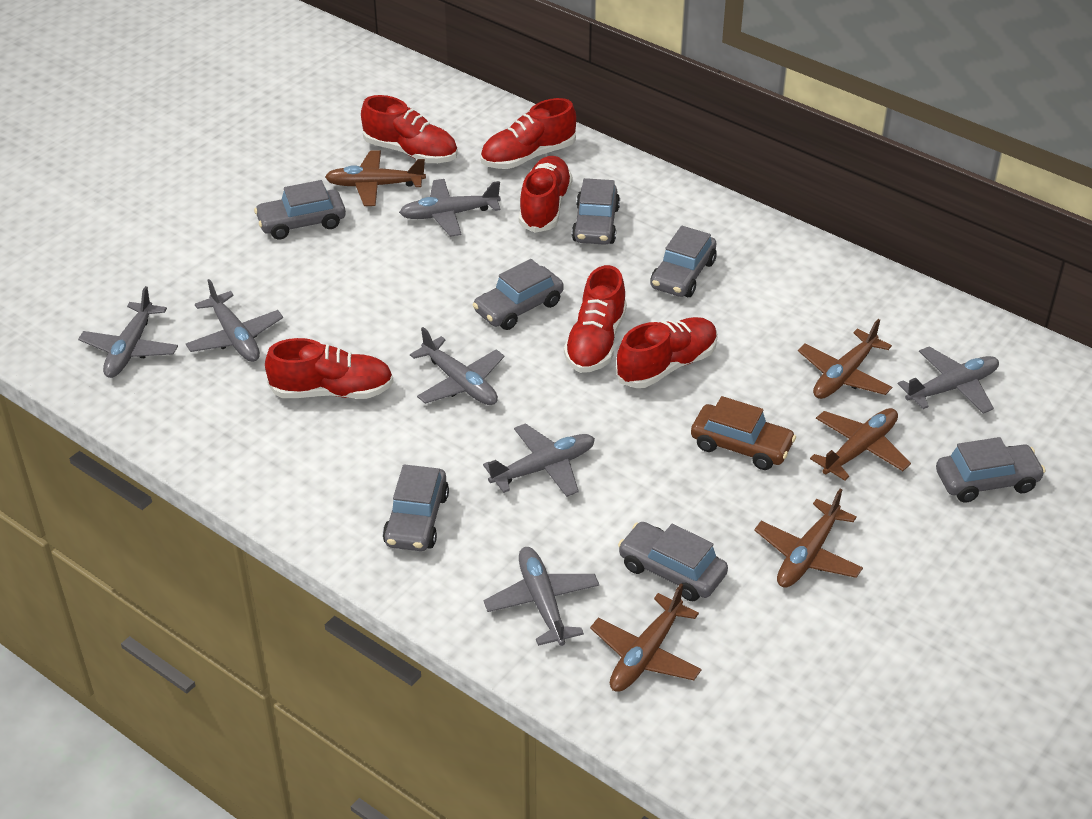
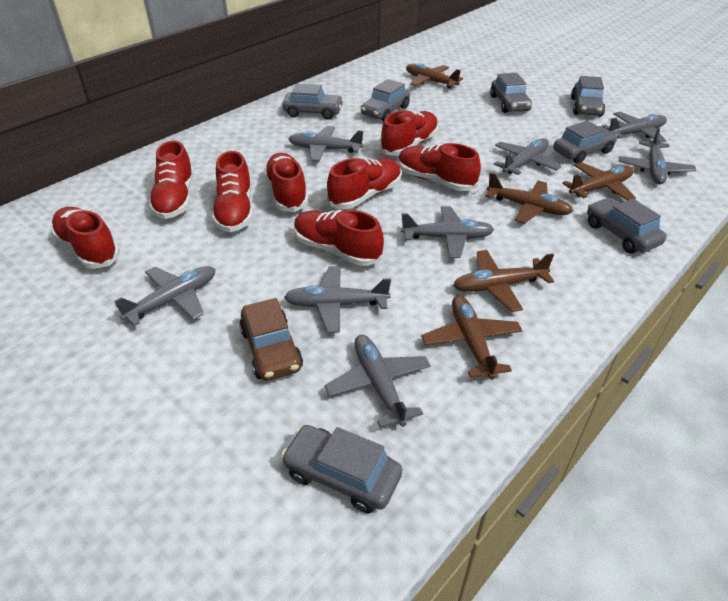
grey plane: 7 -> 8
red shoe: 6 -> 8

